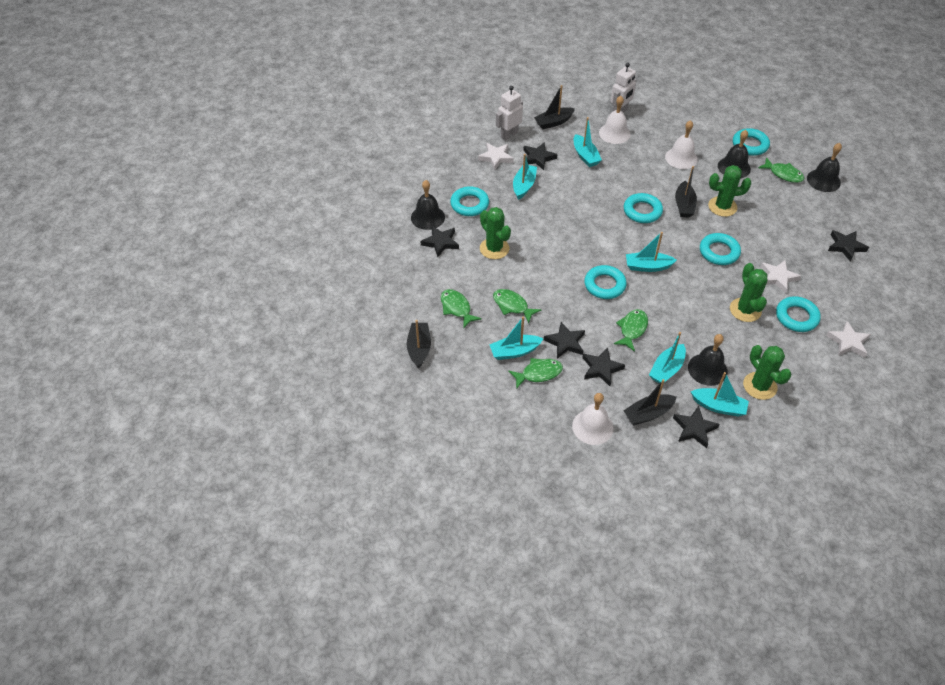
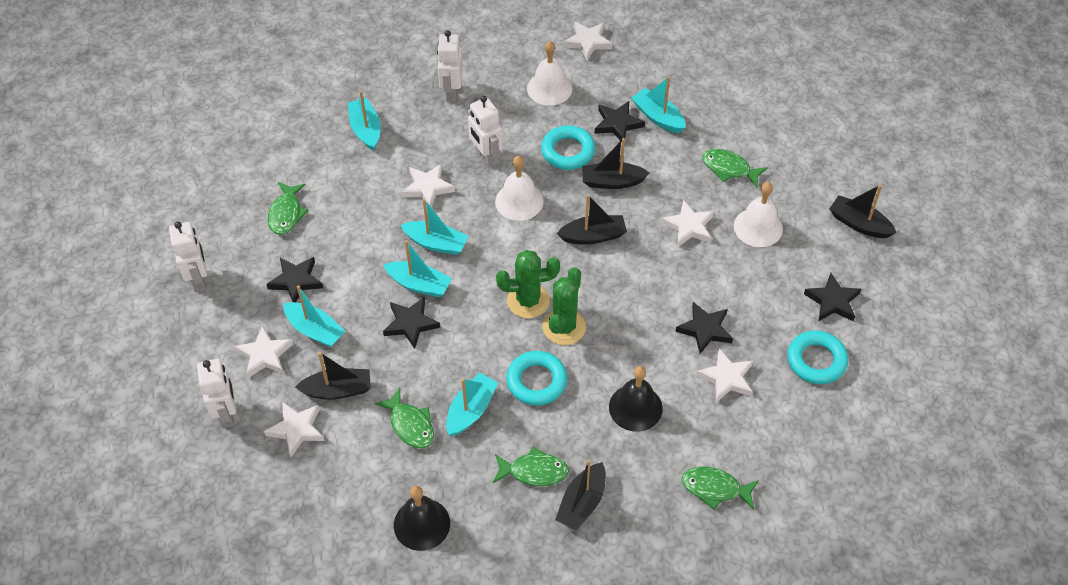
black bell: 4 -> 2
black boat: 4 -> 5
black star: 6 -> 5
green cactus: 4 -> 2
turquoise ring: 6 -> 3
white robot: 2 -> 4
white star: 3 -> 6

